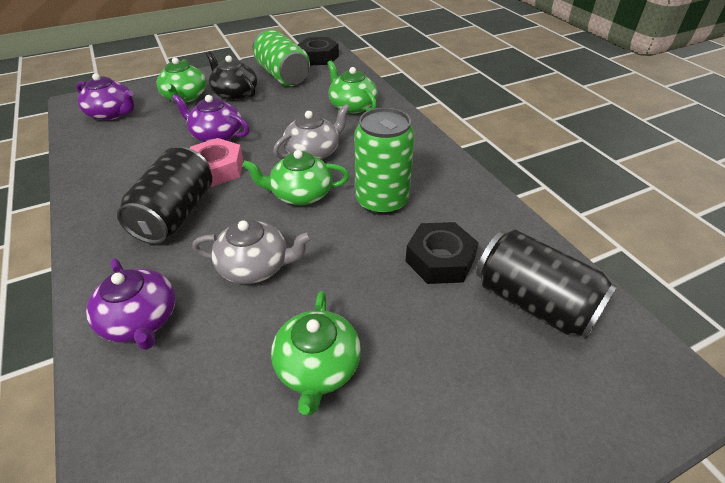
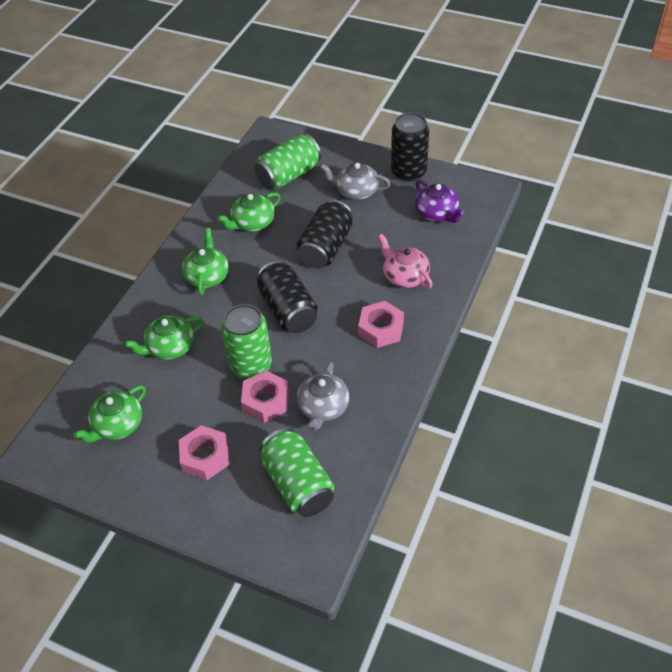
black can: 2 -> 3
black nut: 2 -> 0
black teapot: 1 -> 0
green can: 2 -> 3
pink nut: 1 -> 3
pink teapot: 0 -> 1
purple teapot: 3 -> 1

